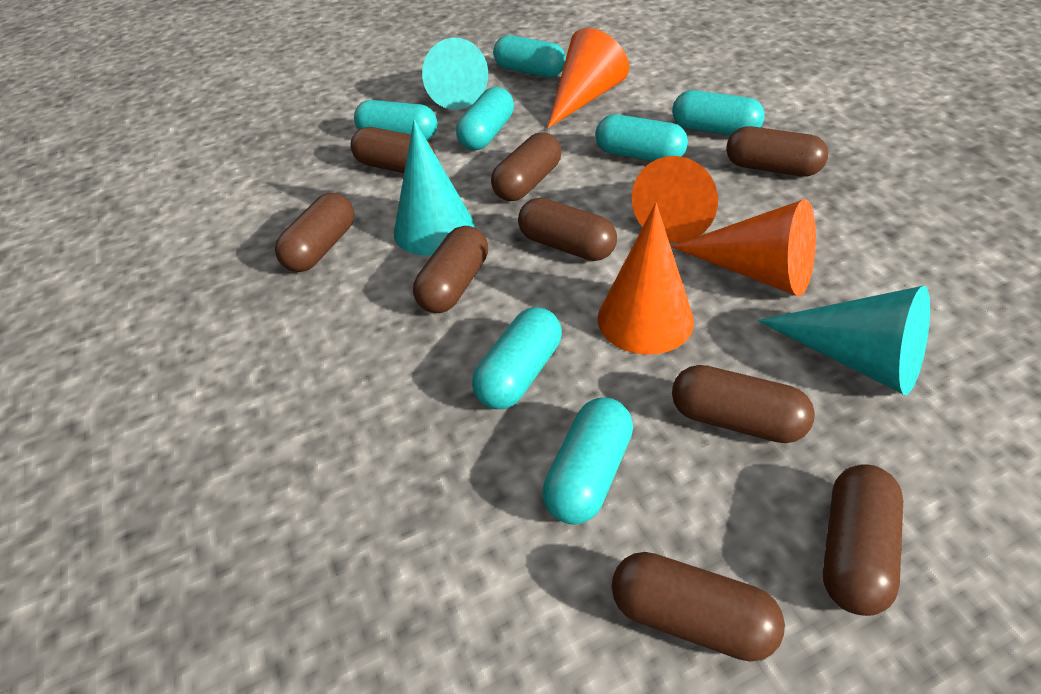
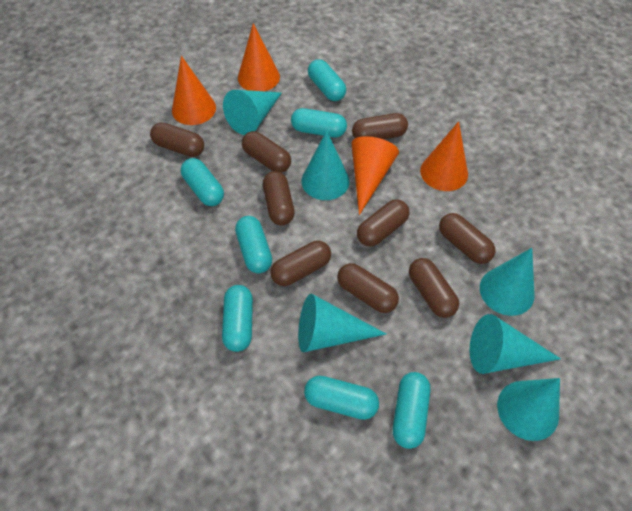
turquoise cone: 3 -> 6

